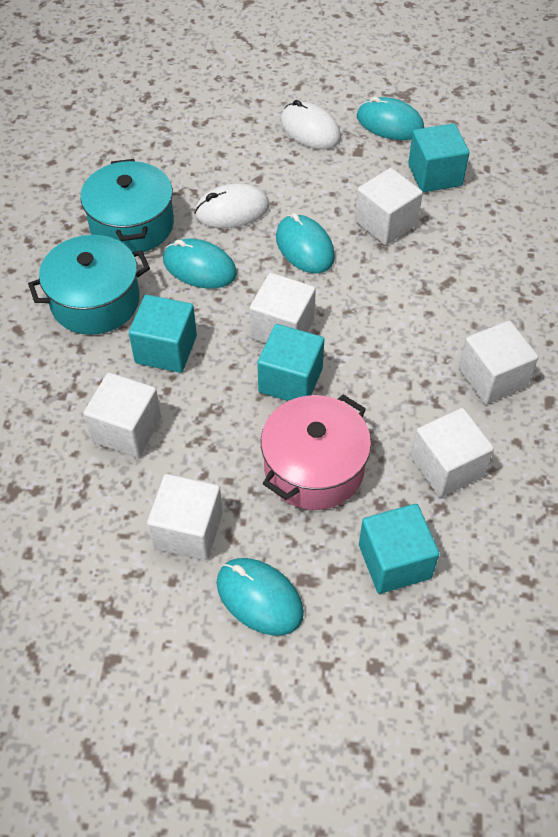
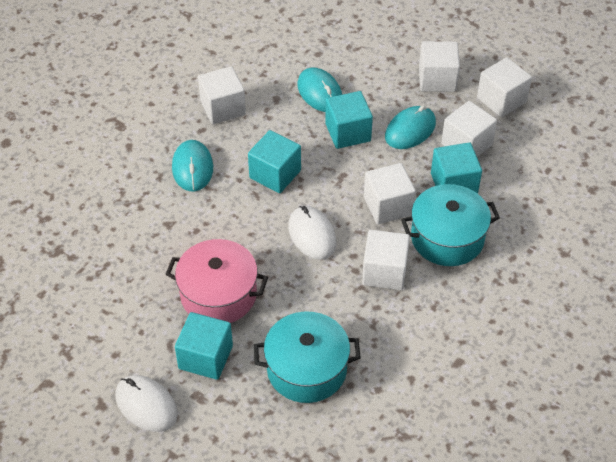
turquoise mouse: 4 -> 3

